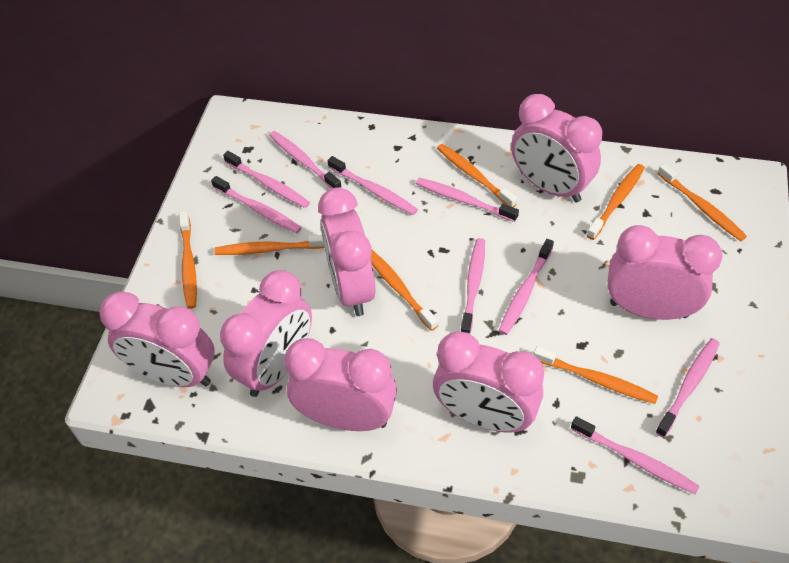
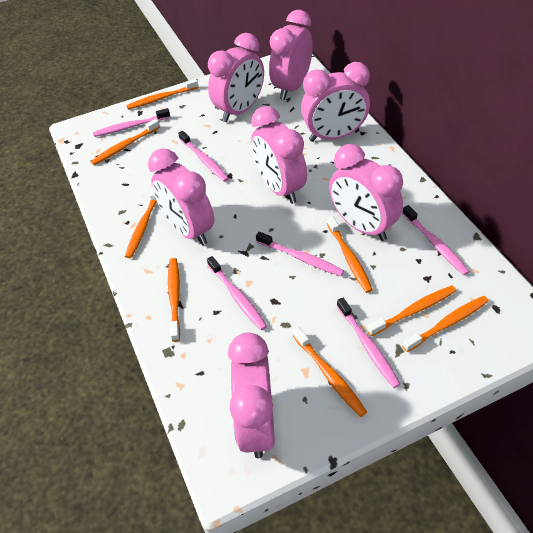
orange toothbrush: 7 -> 8
pink toothbrush: 9 -> 6

